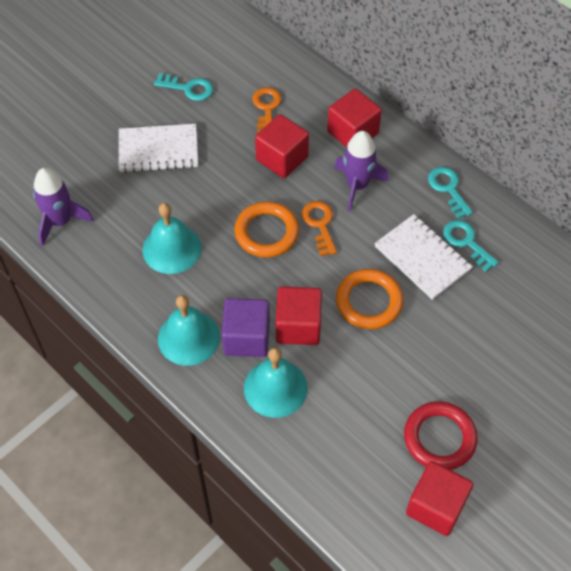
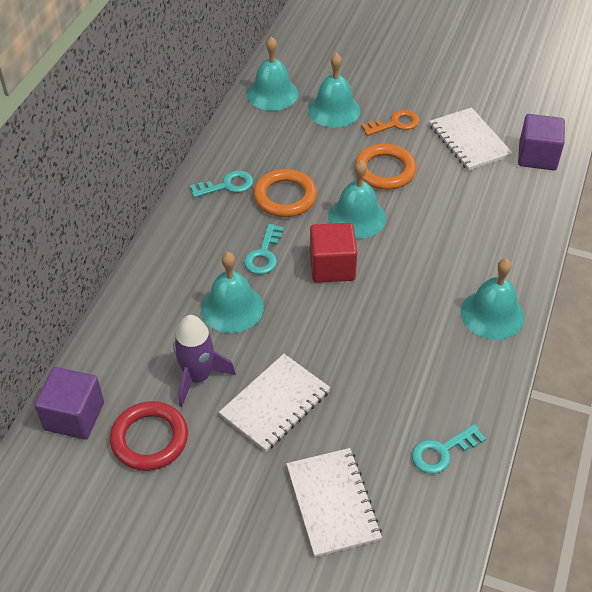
orange key: 2 -> 1
purple cube: 1 -> 2
purple rocket: 2 -> 1
red cube: 4 -> 1
turquoise bell: 3 -> 5
white notebook: 2 -> 3

